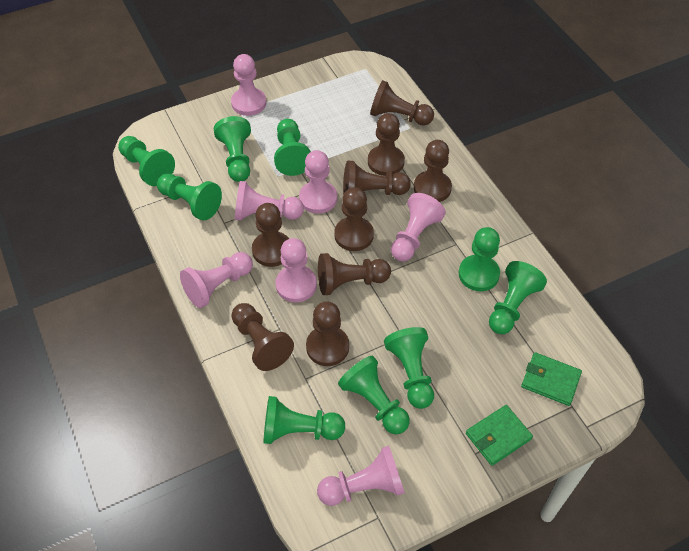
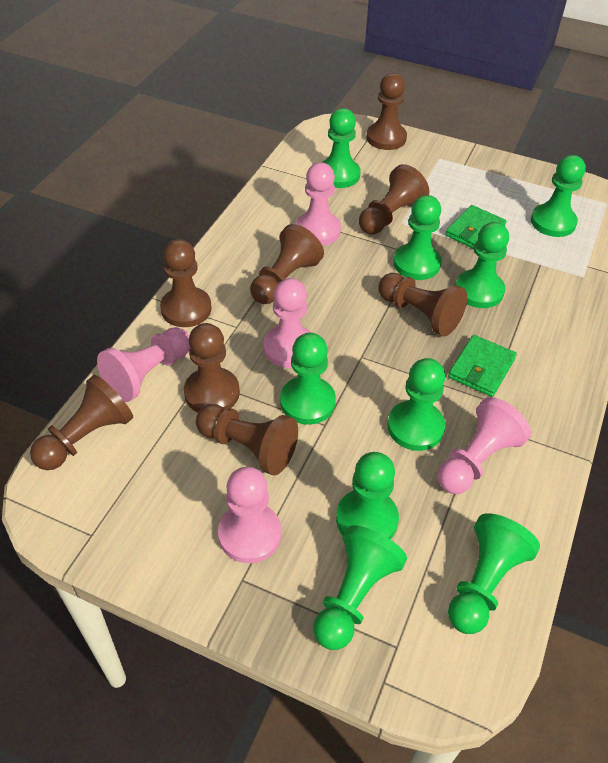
brown pawn: 9 -> 8
pink pawn: 7 -> 5

